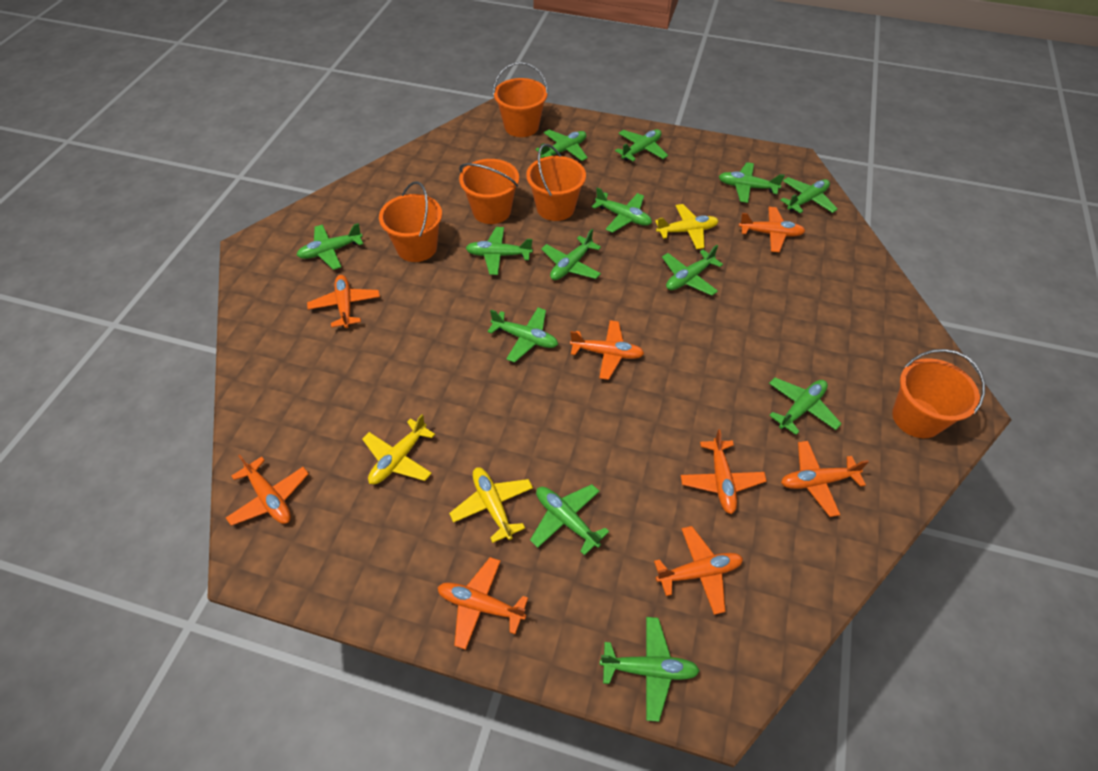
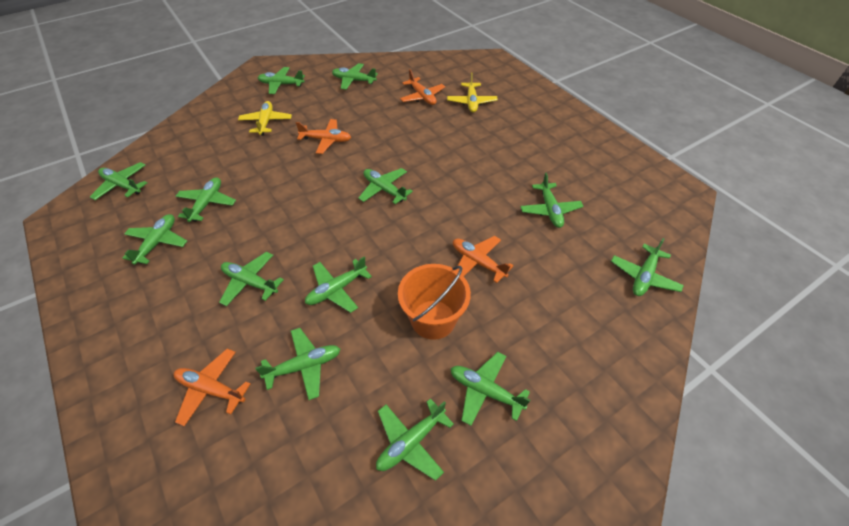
orange bucket: 5 -> 1
orange plane: 8 -> 4
yellow plane: 3 -> 2

